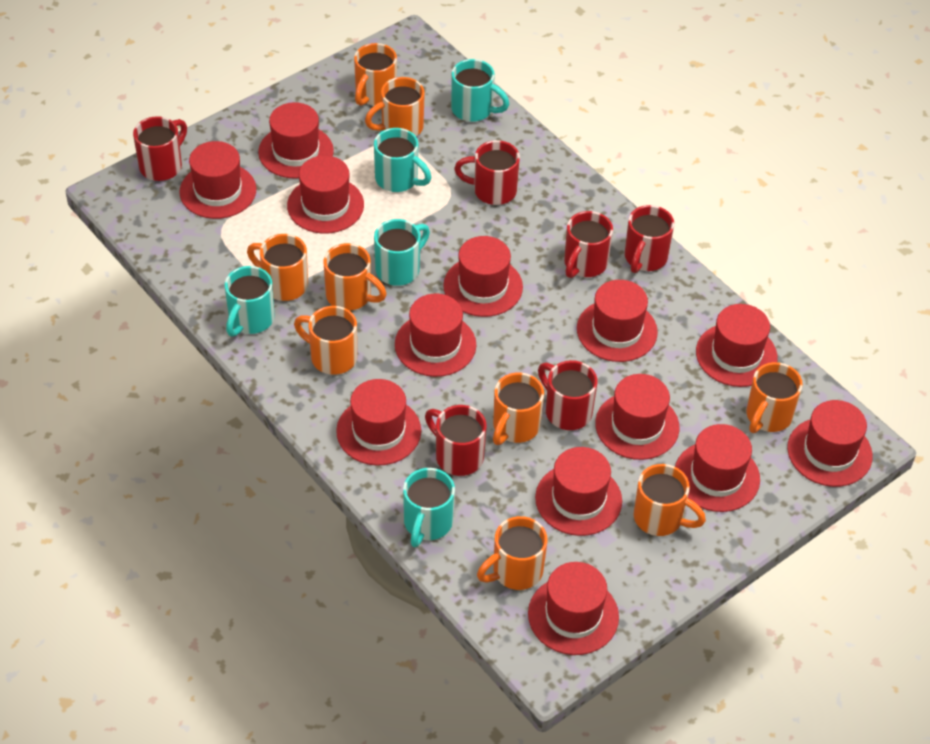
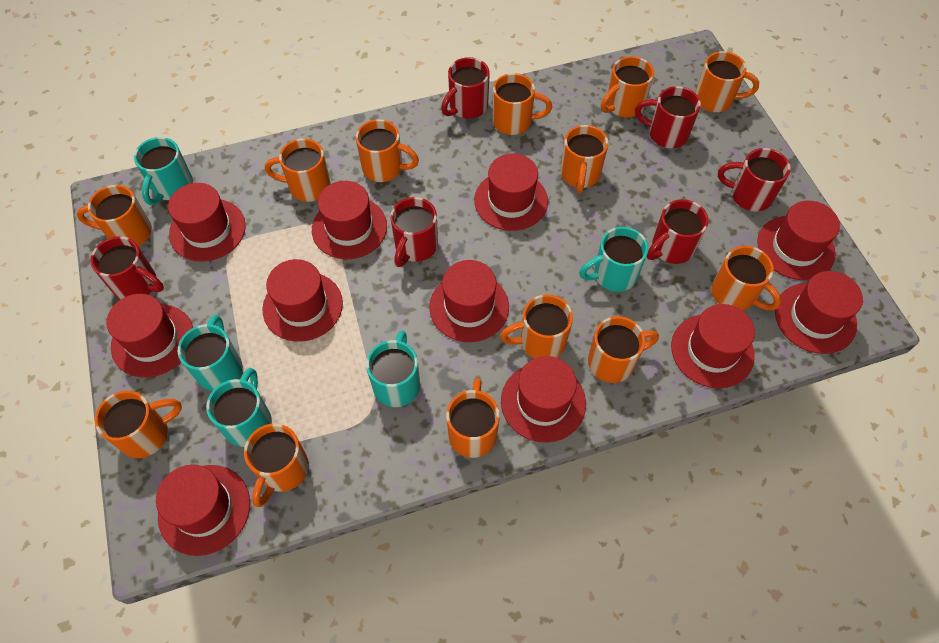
orange mug: 9 -> 13
red hat: 13 -> 11

